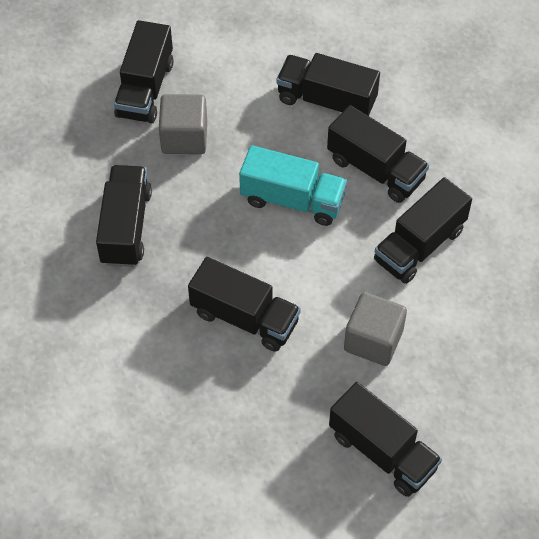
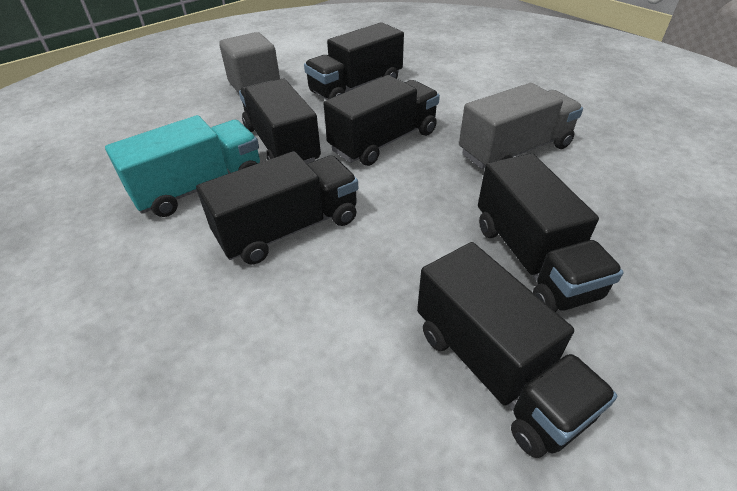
black truck: 7 -> 6
grey cube: 2 -> 1
grey truck: 0 -> 1

